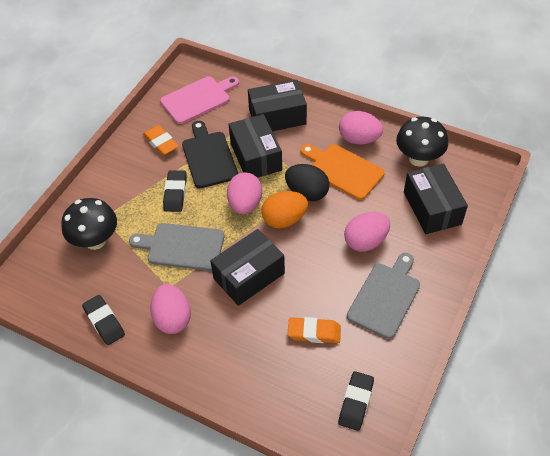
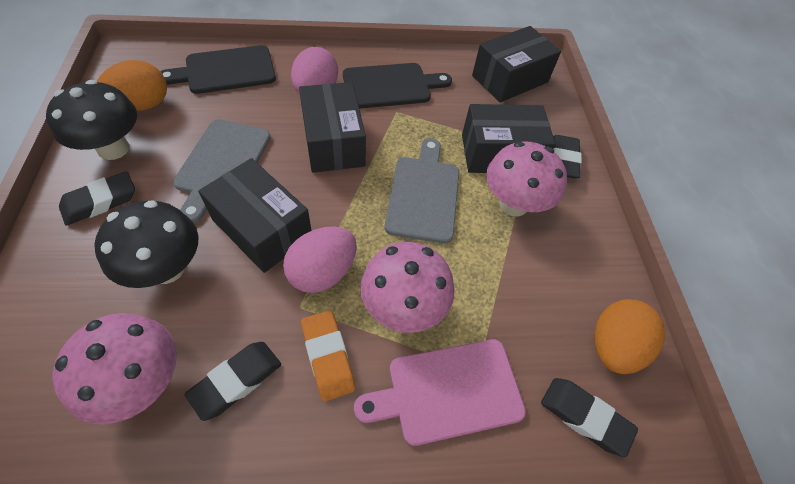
black cutting board: 1 -> 2
black egg: 1 -> 0
black eraser: 3 -> 4
orange cutting board: 1 -> 0
orange egg: 1 -> 2
orange eraser: 2 -> 1
pink egg: 4 -> 2
pink mushroom: 0 -> 3

